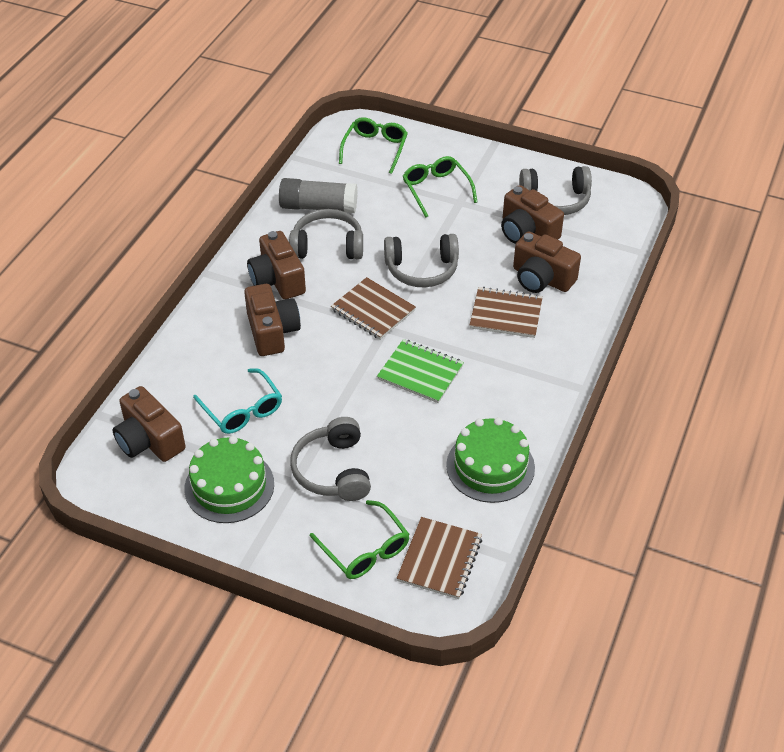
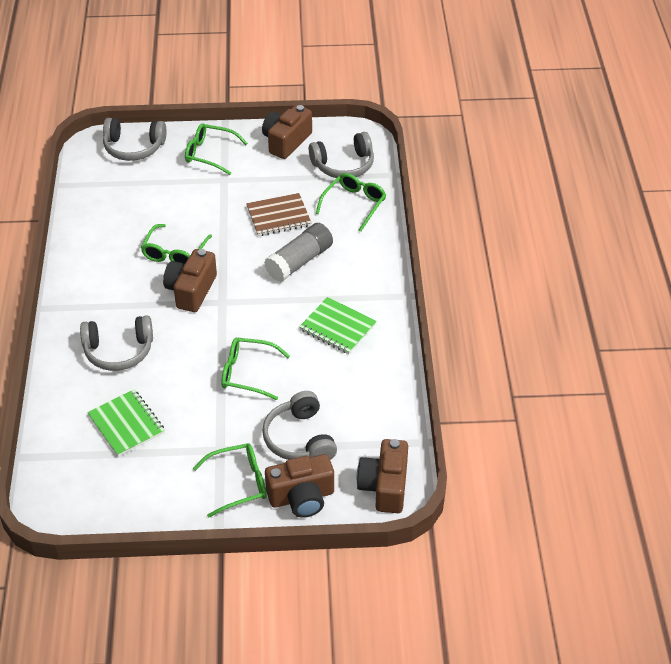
brown camera: 5 -> 4
brown notebook: 3 -> 1
green cake: 2 -> 0
green glasses: 3 -> 5
green notebook: 1 -> 2
turquoise glasses: 1 -> 0

